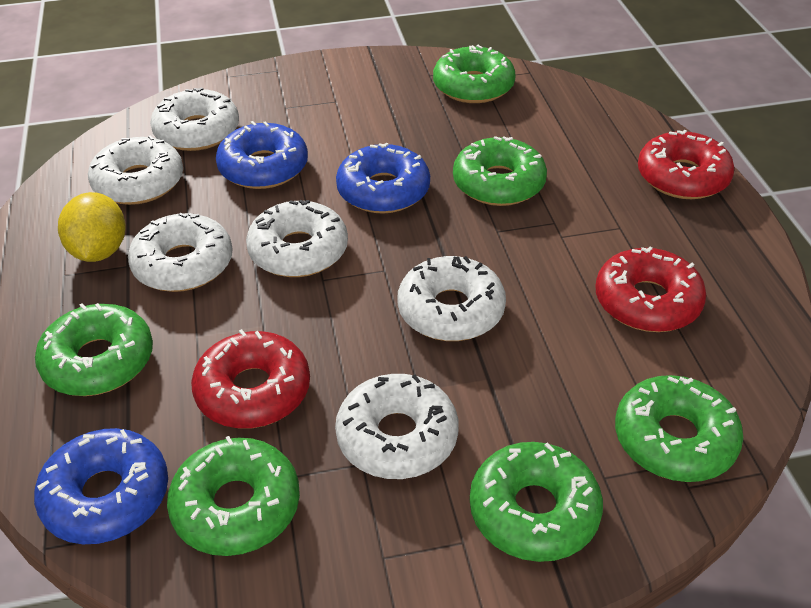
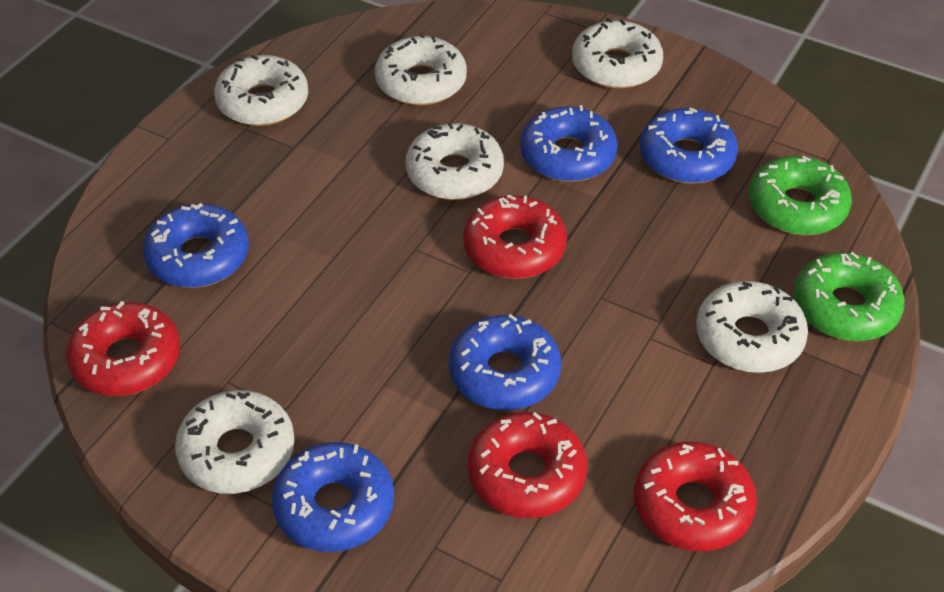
blue donut: 3 -> 5
green donut: 6 -> 2
red donut: 3 -> 4
yellow lemon: 1 -> 0

